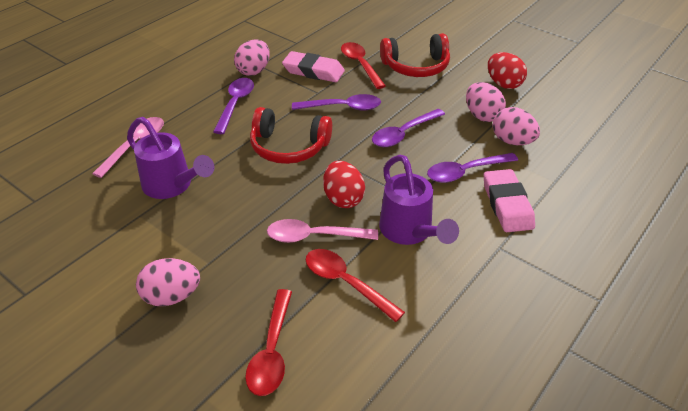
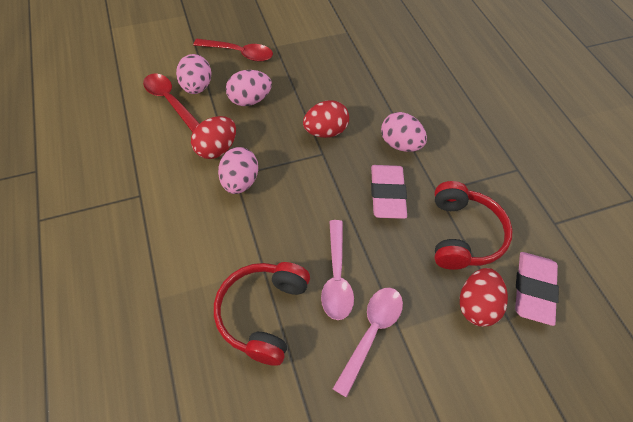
purple spoon: 4 -> 0
purple watering can: 2 -> 0
red egg: 2 -> 3
red spoon: 3 -> 2

